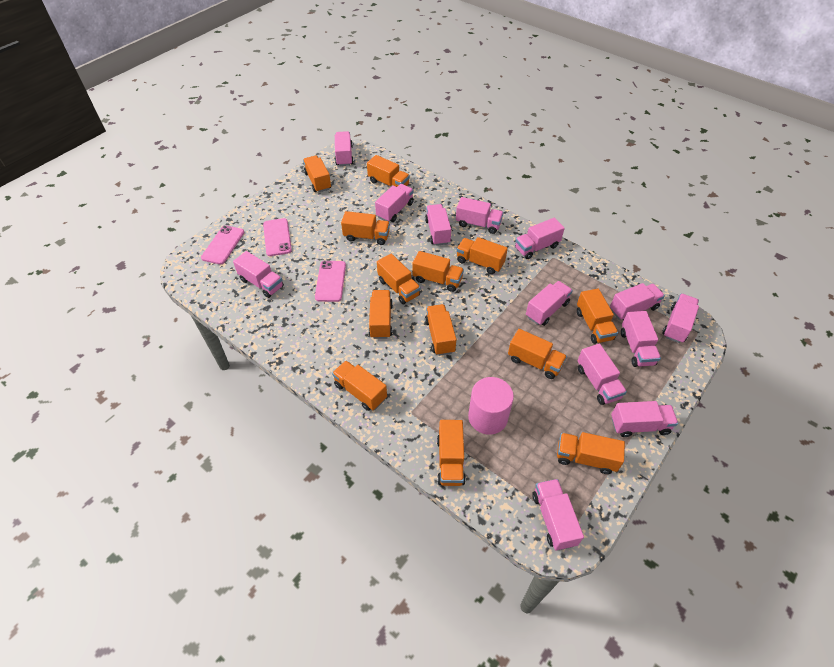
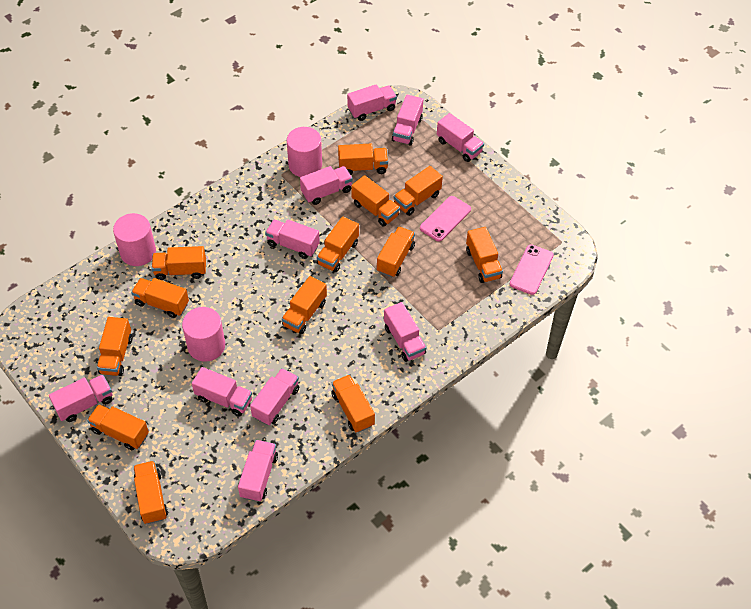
pink cylinder: 1 -> 3
pink phone: 3 -> 2
pink truck: 13 -> 10

